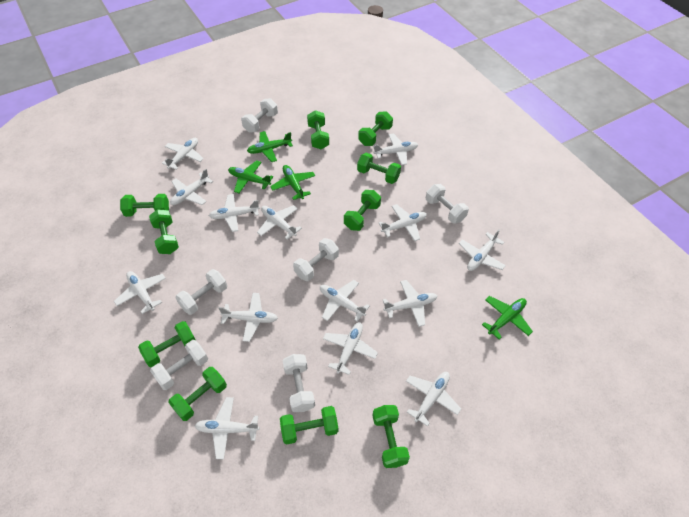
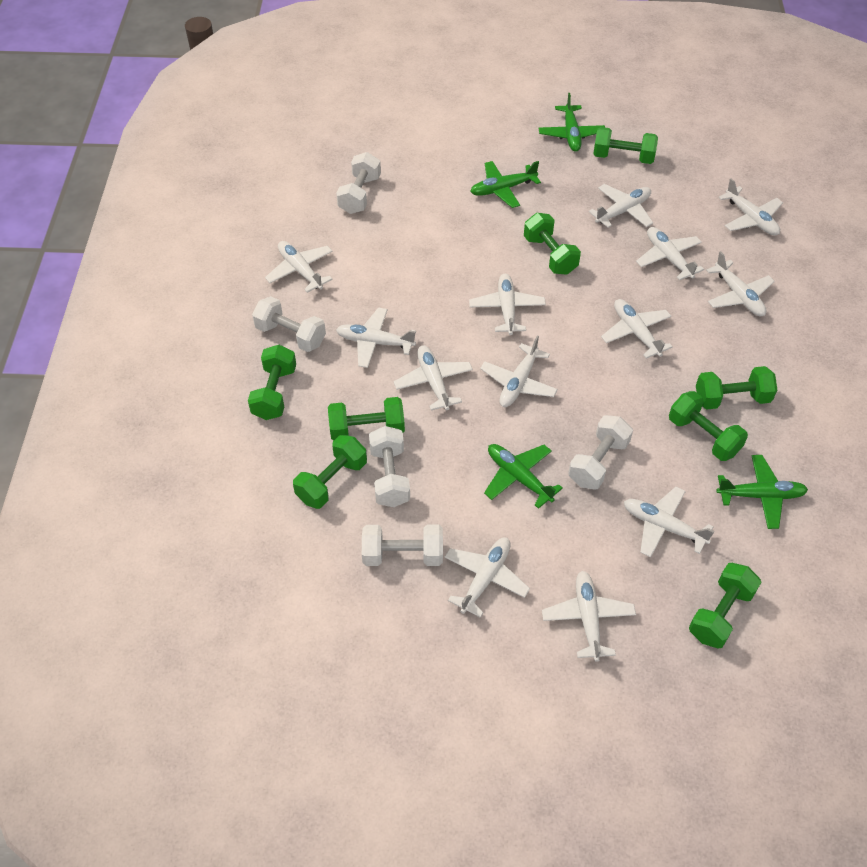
green dumbbell: 10 -> 8
white dumbbell: 6 -> 5
white plane: 14 -> 13

